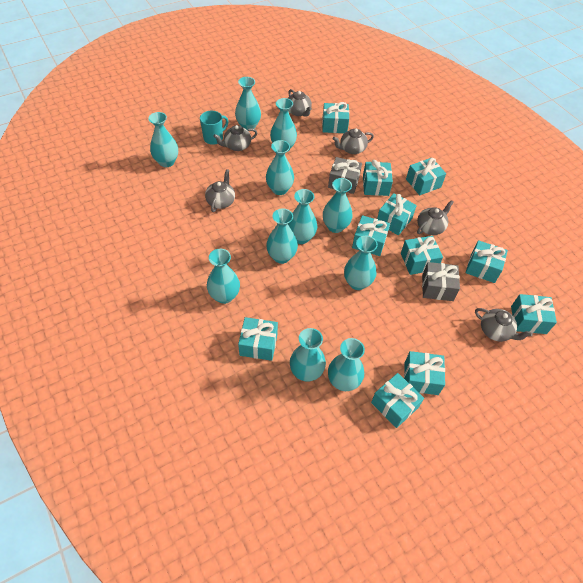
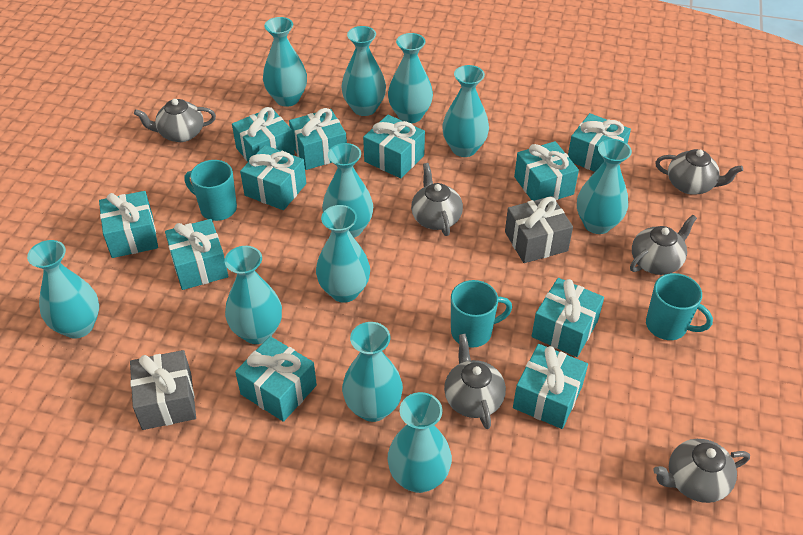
turquoise mug: 1 -> 3

